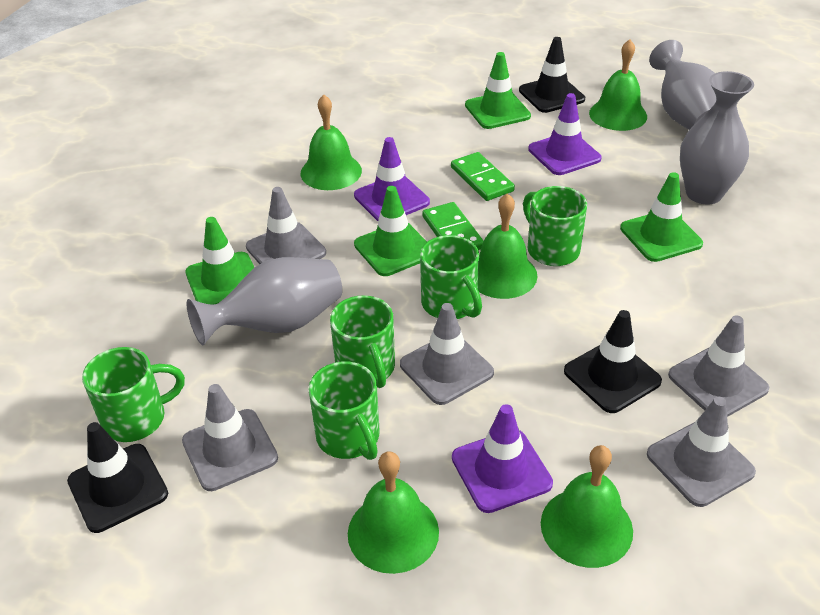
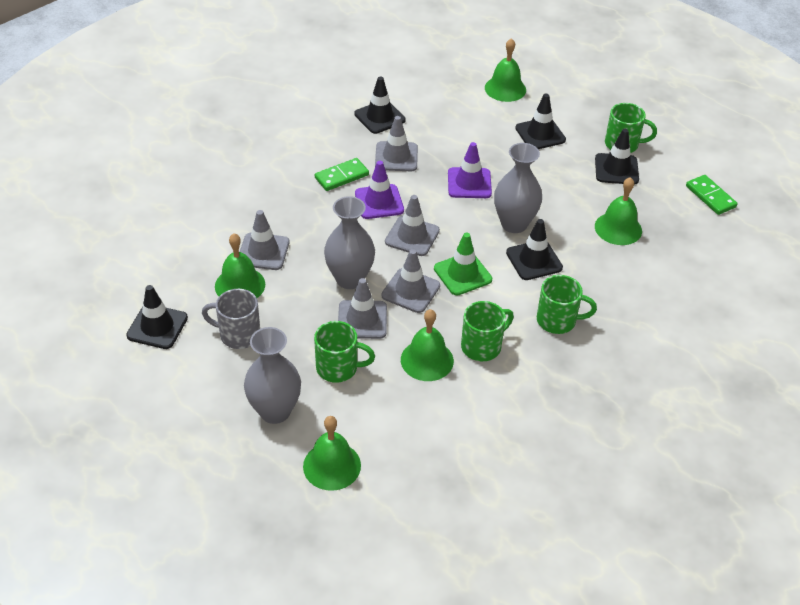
black traffic cone: 3 -> 5
green mug: 5 -> 4
green traffic cone: 4 -> 1
grey mug: 0 -> 1
purple traffic cone: 3 -> 2

